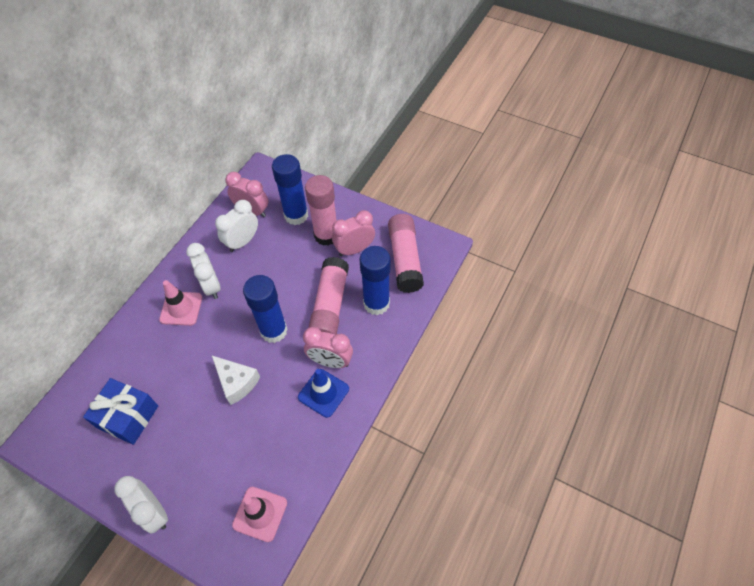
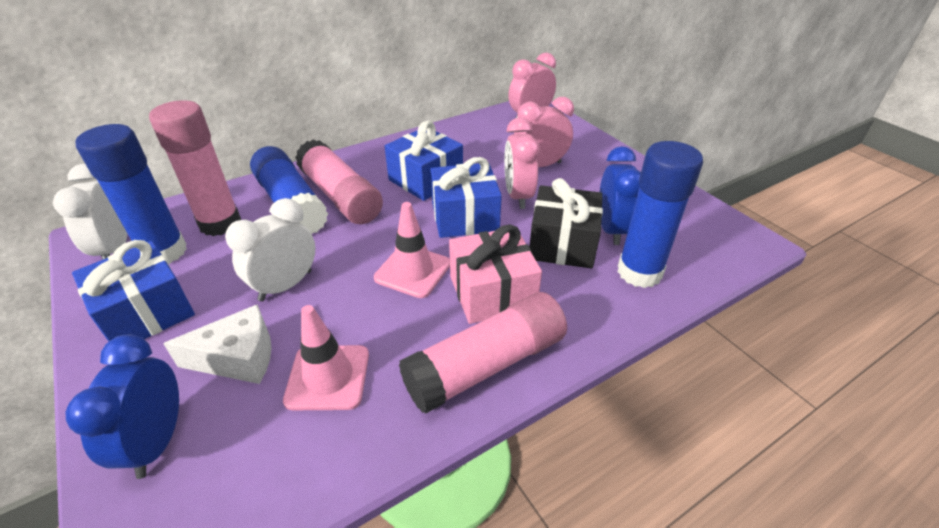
black gift: 0 -> 1
blue clock: 0 -> 2
blue gift: 1 -> 3
blue traffic cone: 1 -> 0
pink gift: 0 -> 1
white clock: 3 -> 2

